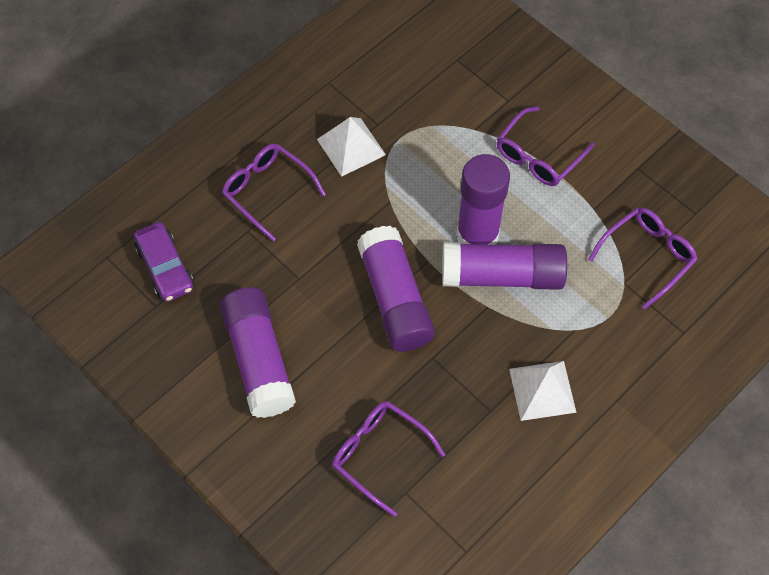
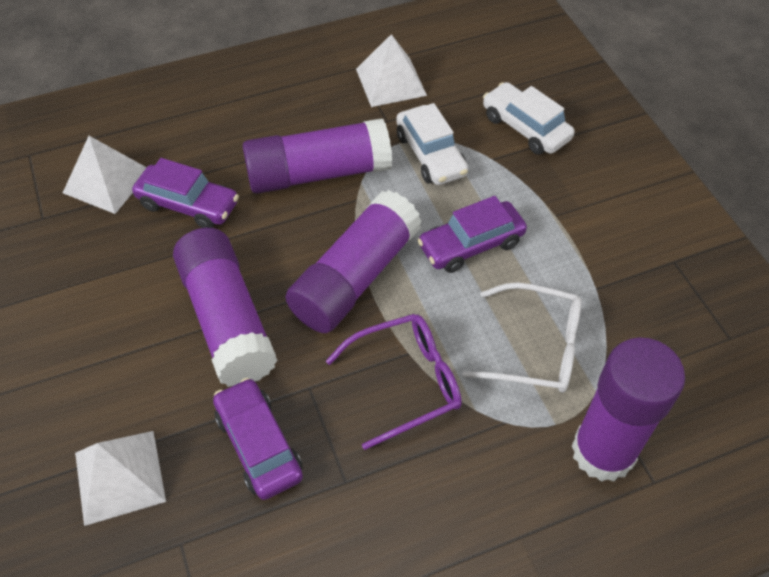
purple car: 1 -> 3
purple glasses: 4 -> 1
white car: 0 -> 2
white glasses: 0 -> 1
white pyramid: 2 -> 3

